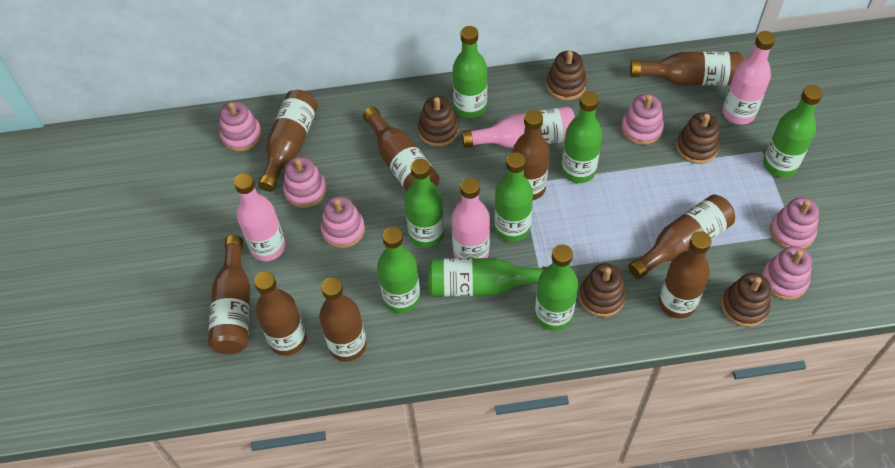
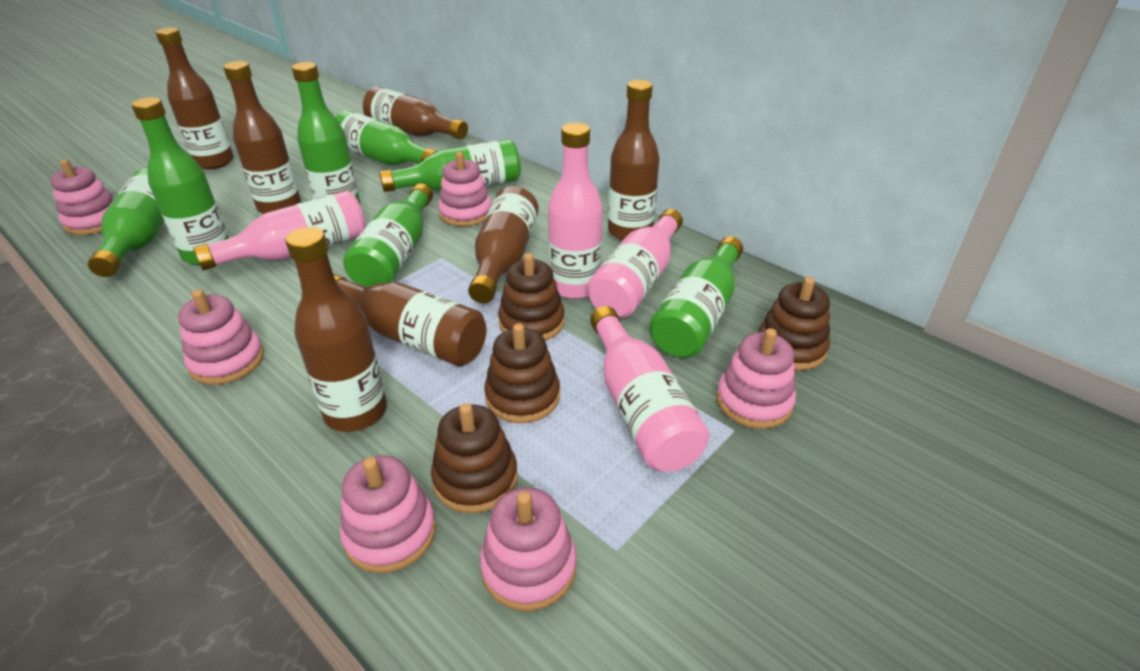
brown bottle: 9 -> 7
brown stacking toy: 5 -> 4
green bottle: 8 -> 7

